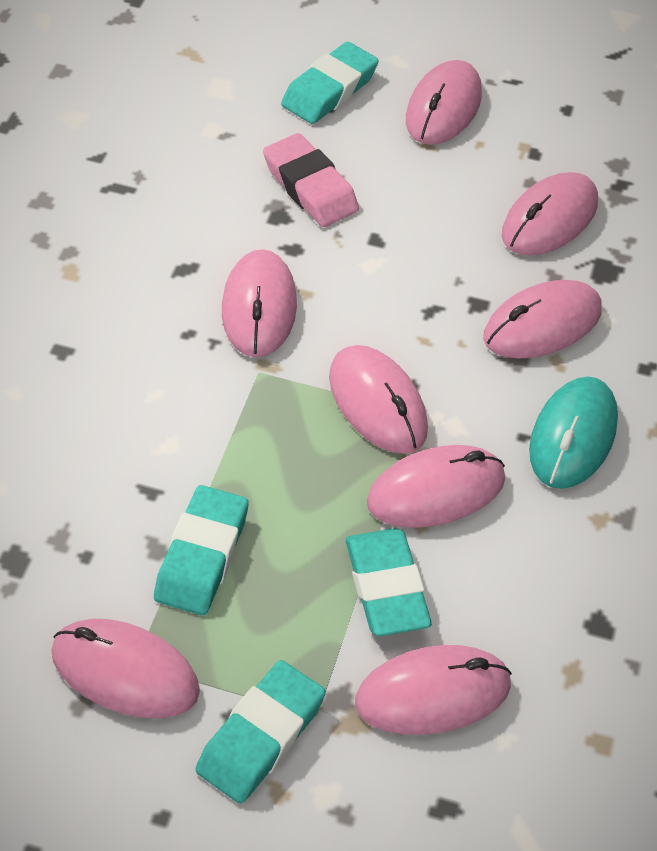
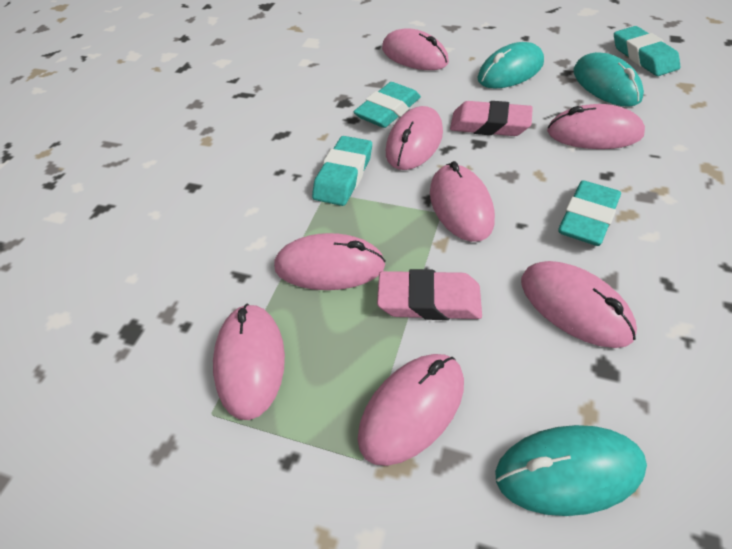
pink eraser: 1 -> 2
turquoise mouse: 1 -> 3

